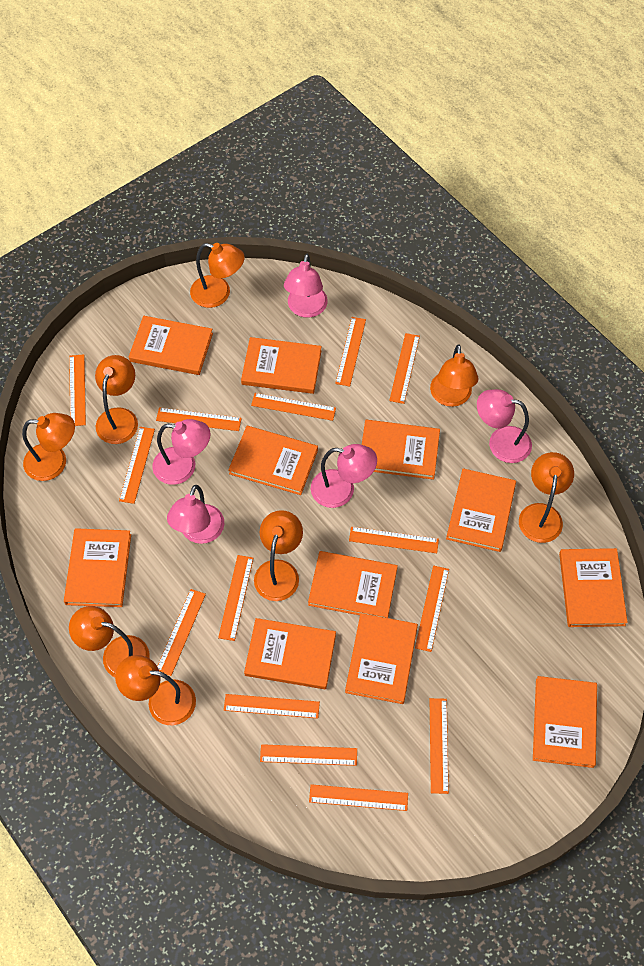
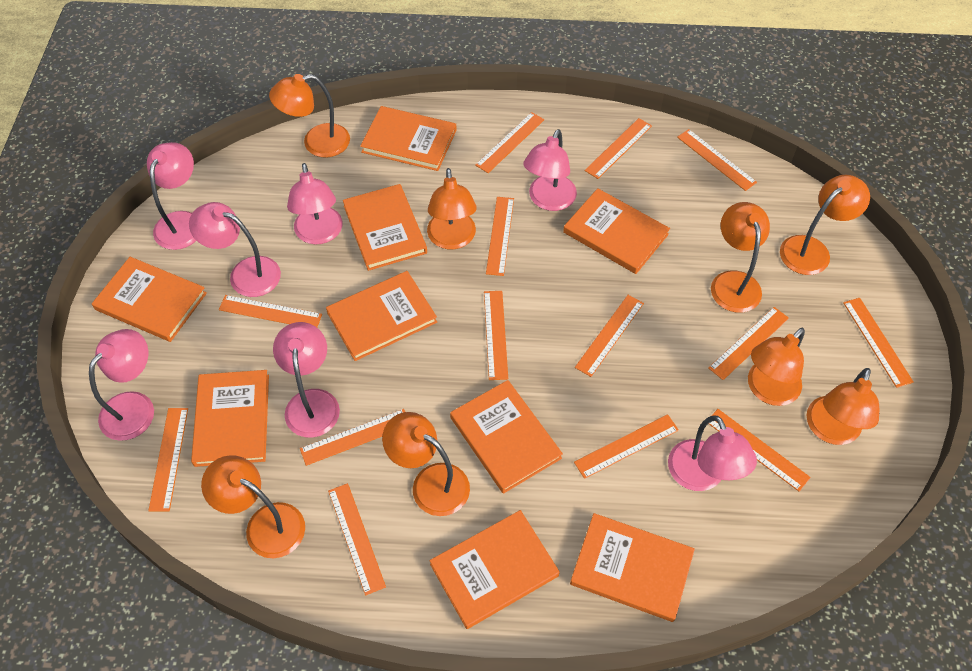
orange book: 11 -> 9
pink lamp: 5 -> 7

